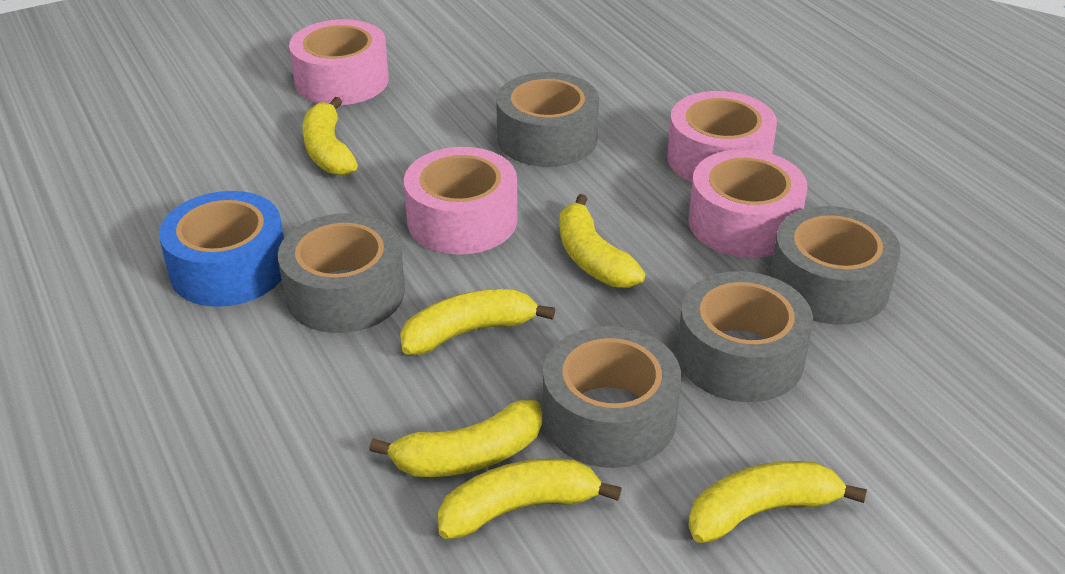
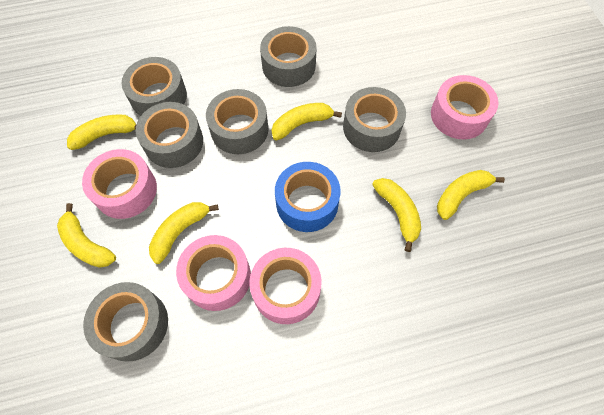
grey tape: 5 -> 6

